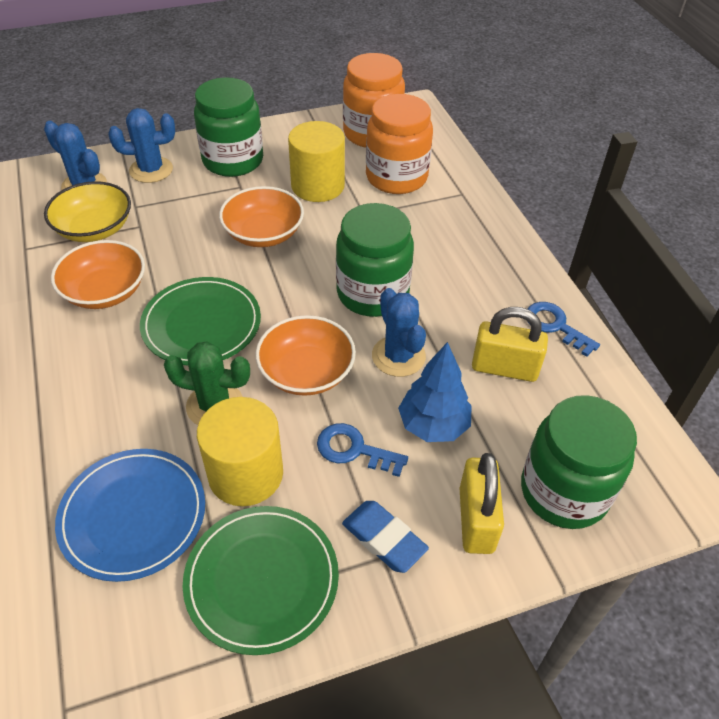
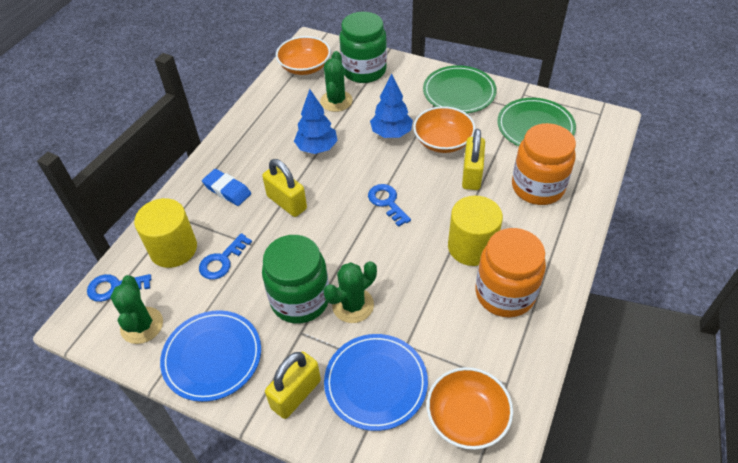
blue cactus: 3 -> 0
blue key: 2 -> 3
blue plate: 1 -> 2
blue tree: 1 -> 2
green cactus: 1 -> 3
green jar: 3 -> 2
yellow bowl: 1 -> 0
yellow padlock: 2 -> 3

